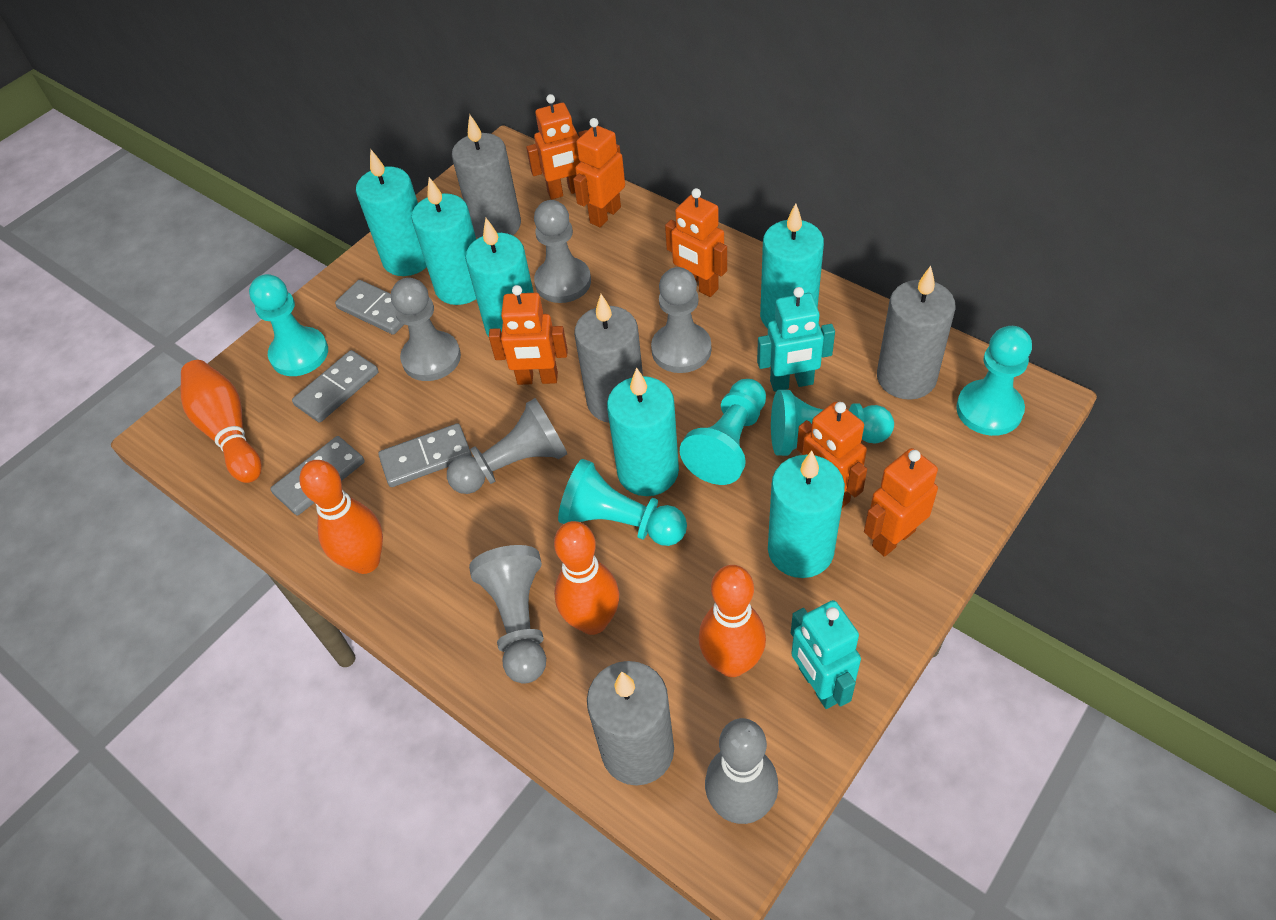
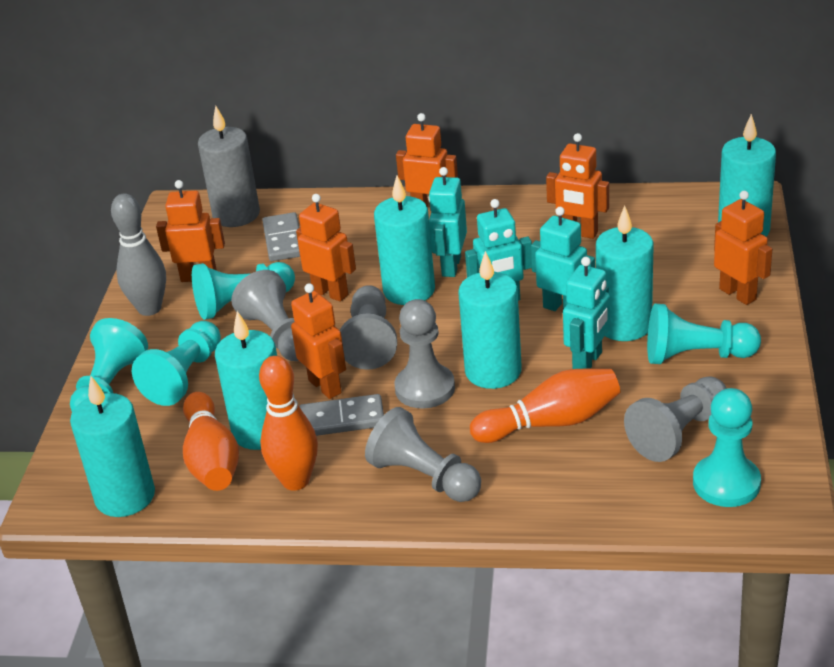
grey candle: 4 -> 1
grey domino: 4 -> 2
orange bowling pin: 4 -> 3
turquoise robot: 2 -> 4

